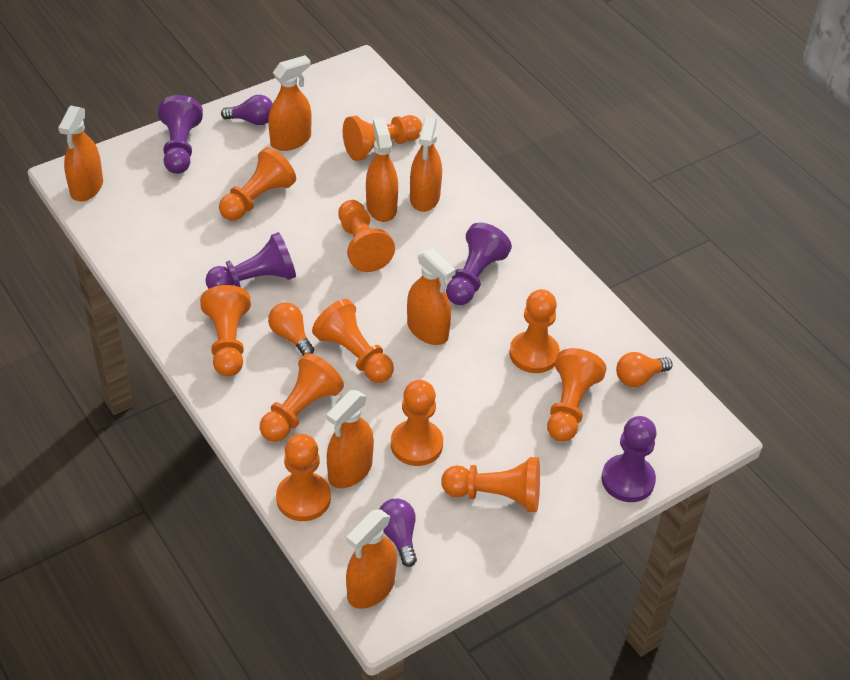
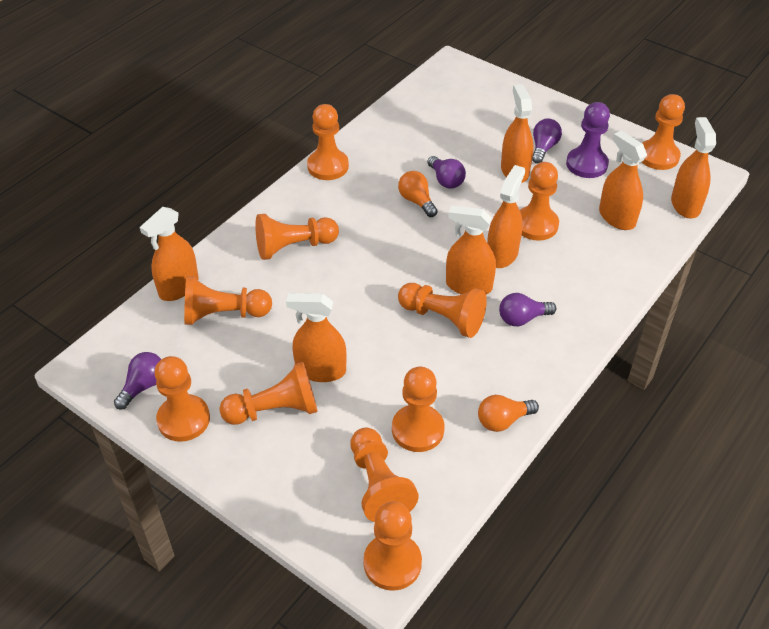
purple light bulb: 2 -> 4
purple pawn: 4 -> 1

